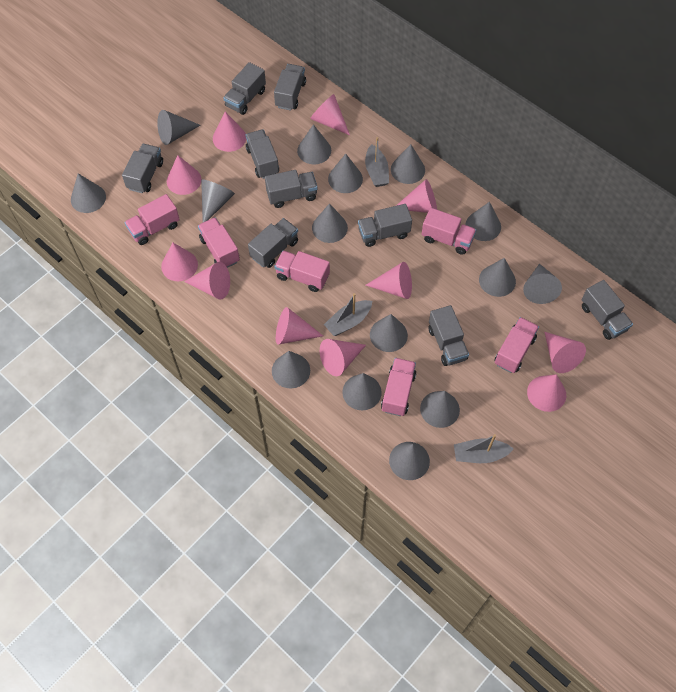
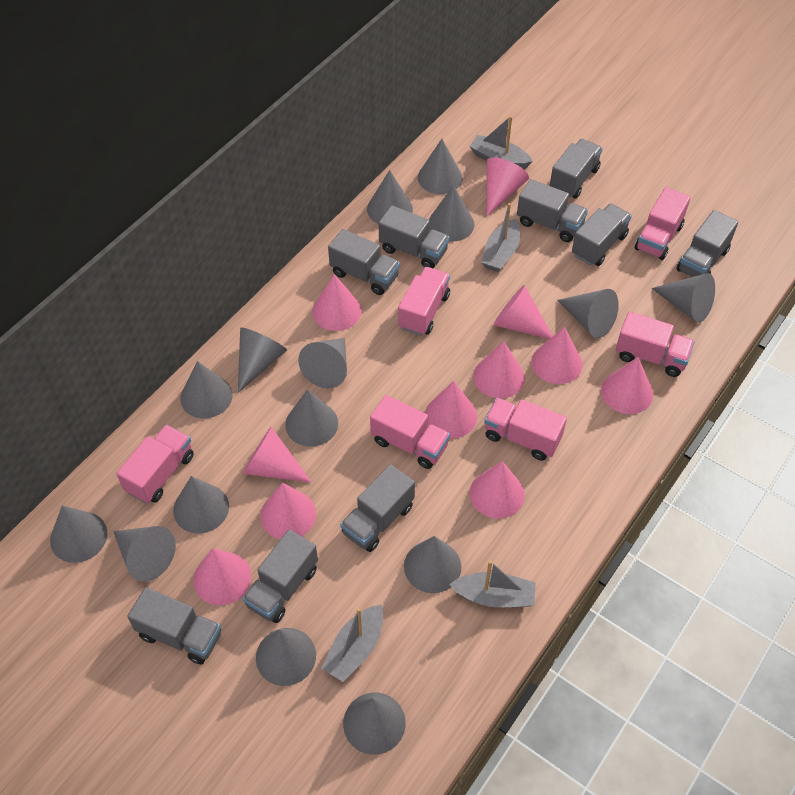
grey boat: 3 -> 4

